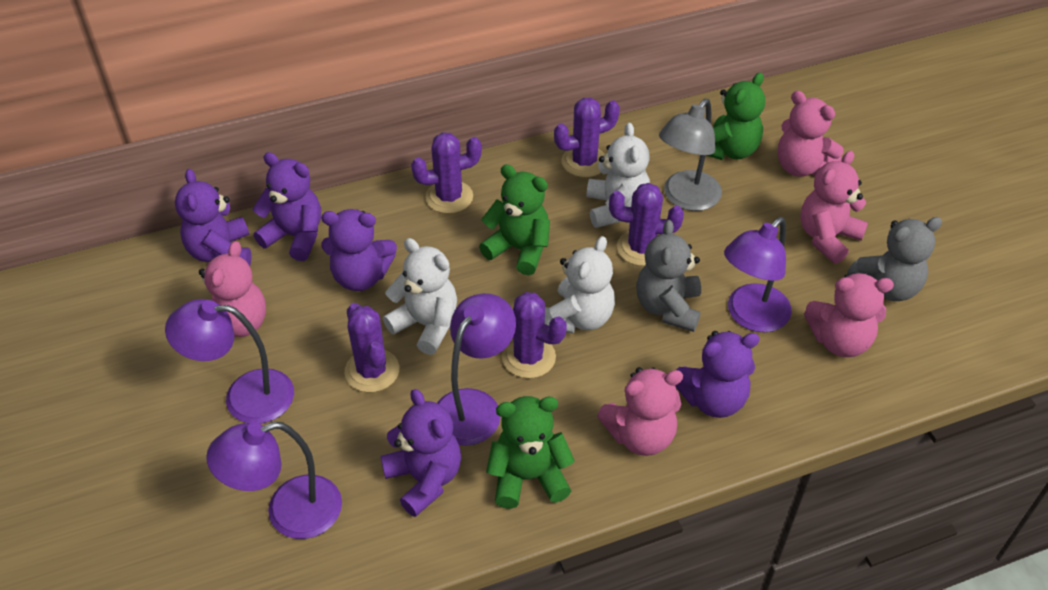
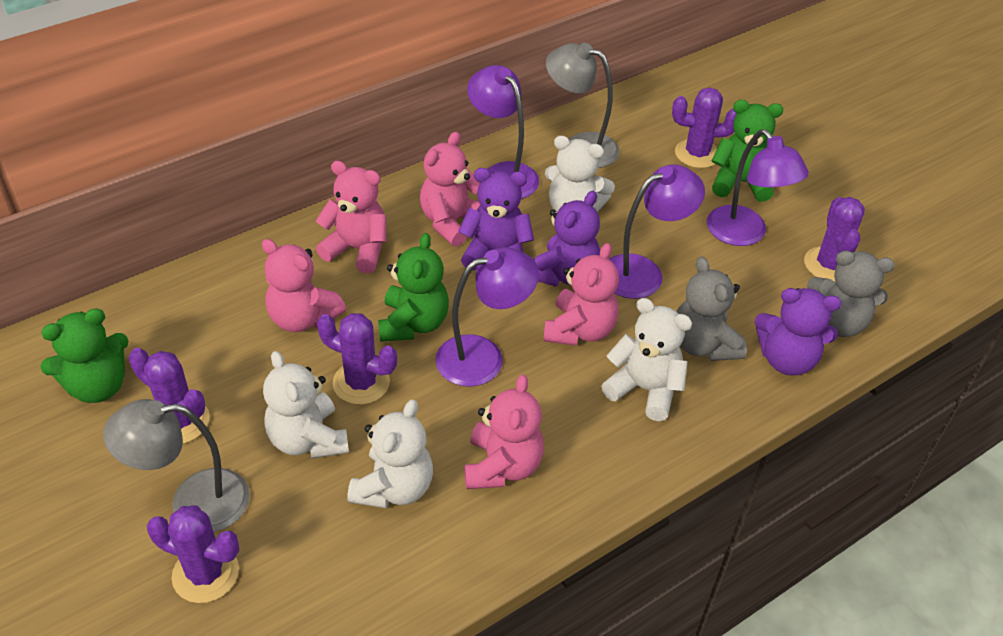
grey lamp: 1 -> 2
purple teddy bear: 5 -> 3
white teddy bear: 3 -> 4

